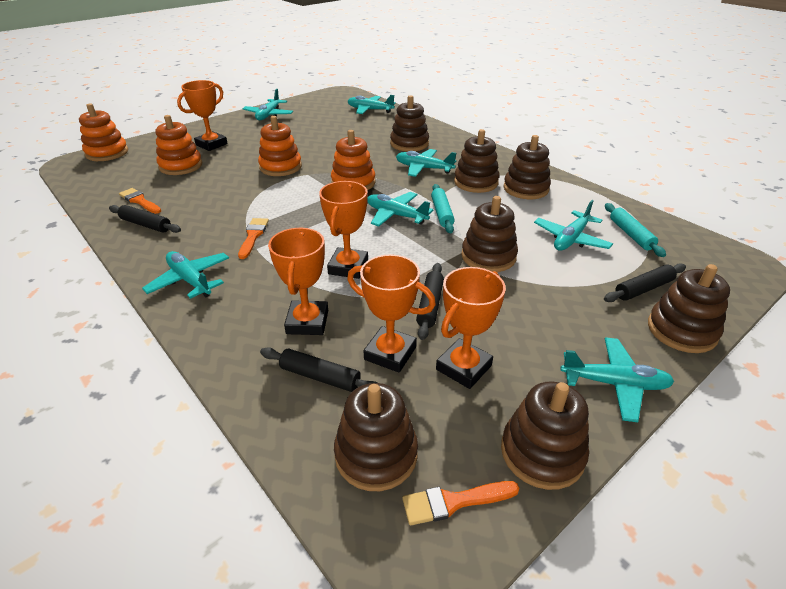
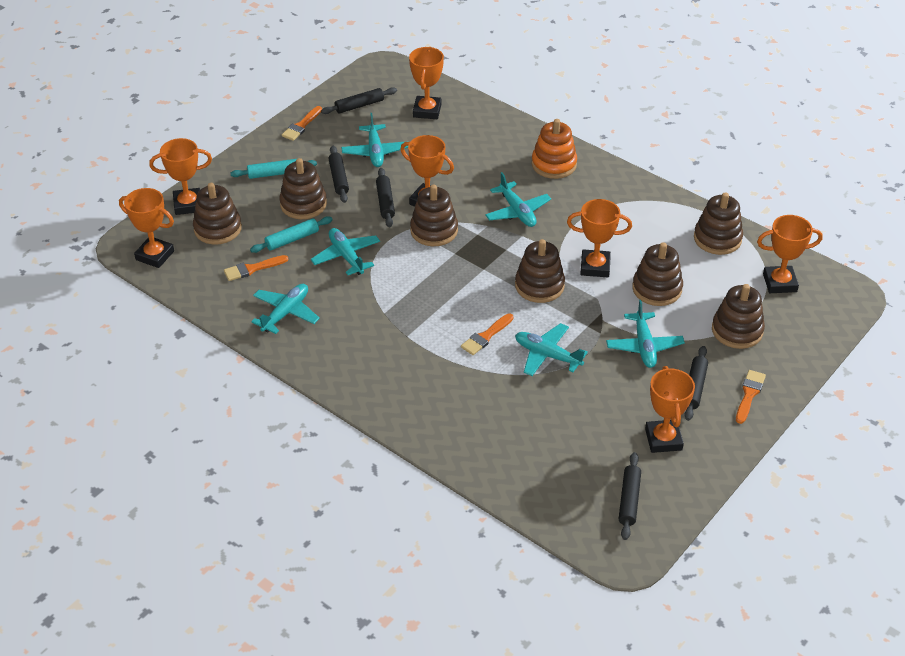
black rolling pin: 4 -> 5
orange brush: 3 -> 4
orange stacking toy: 4 -> 1
orange trophy: 5 -> 7
turquoise plane: 7 -> 6

